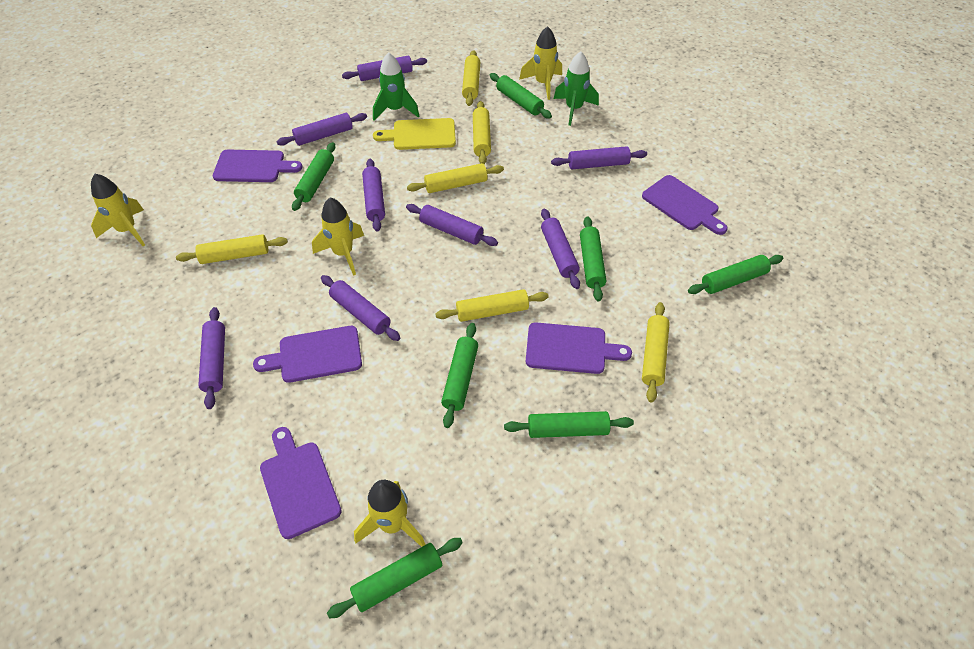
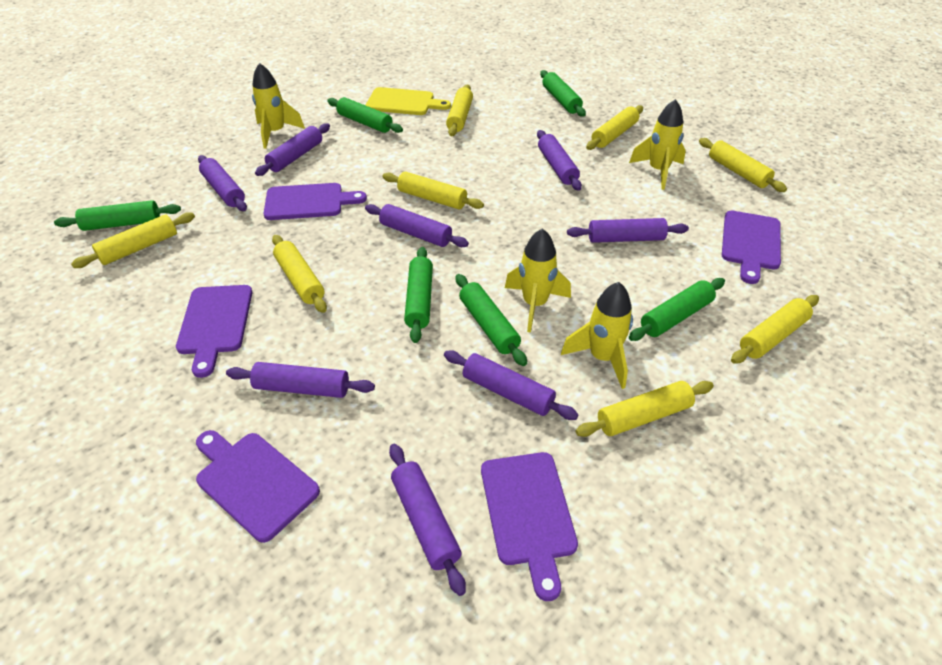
green rocket: 2 -> 0
green rolling pin: 7 -> 6
yellow rolling pin: 6 -> 8

